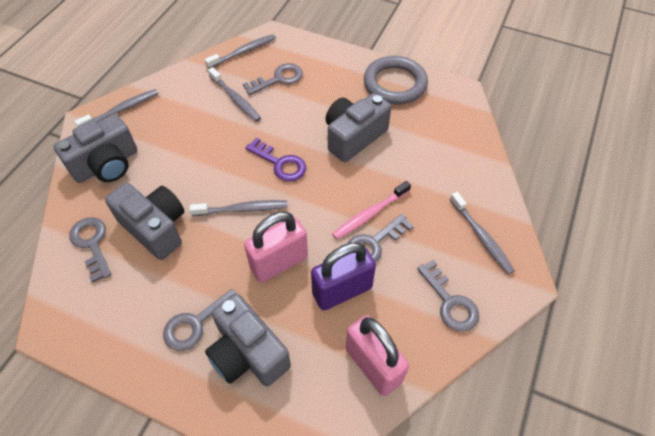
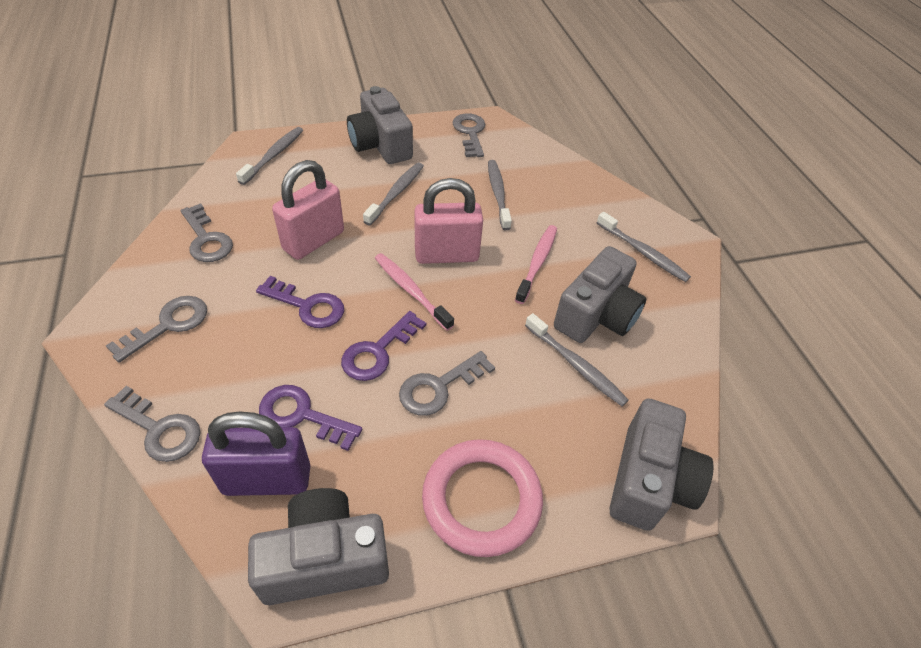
grey ring: 1 -> 0
pink ring: 0 -> 1
pink toothbrush: 1 -> 2
purple key: 1 -> 3

